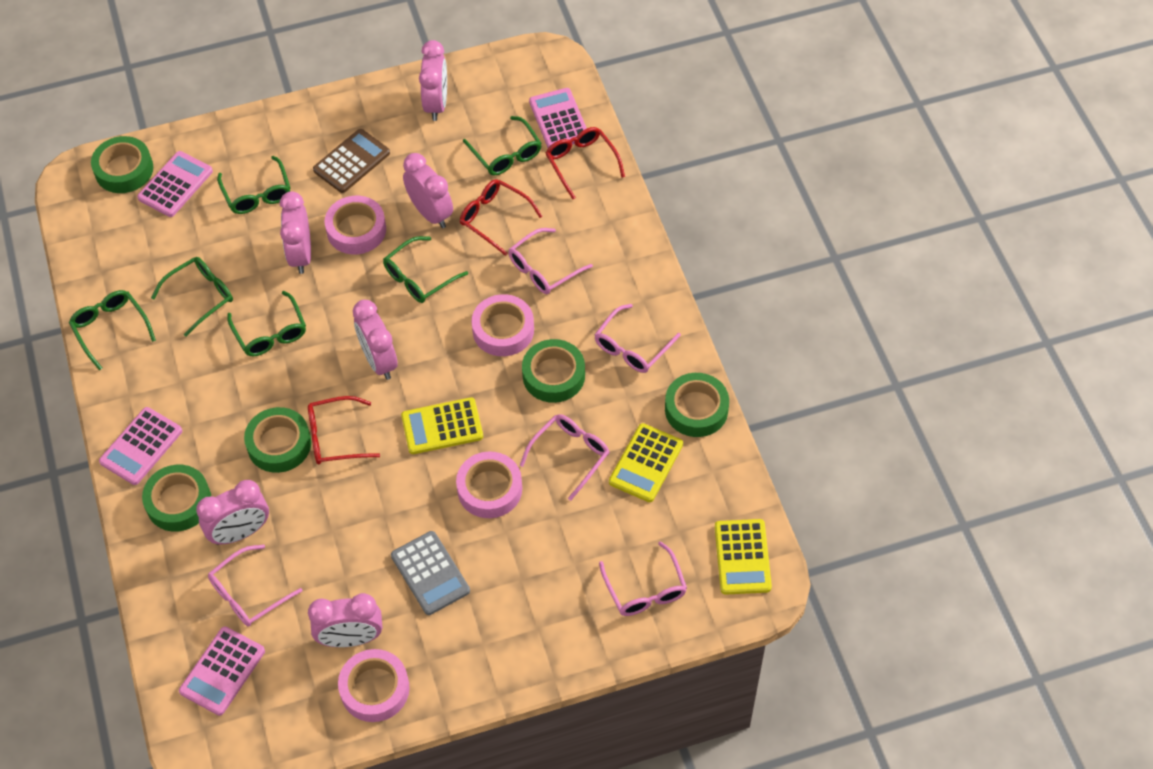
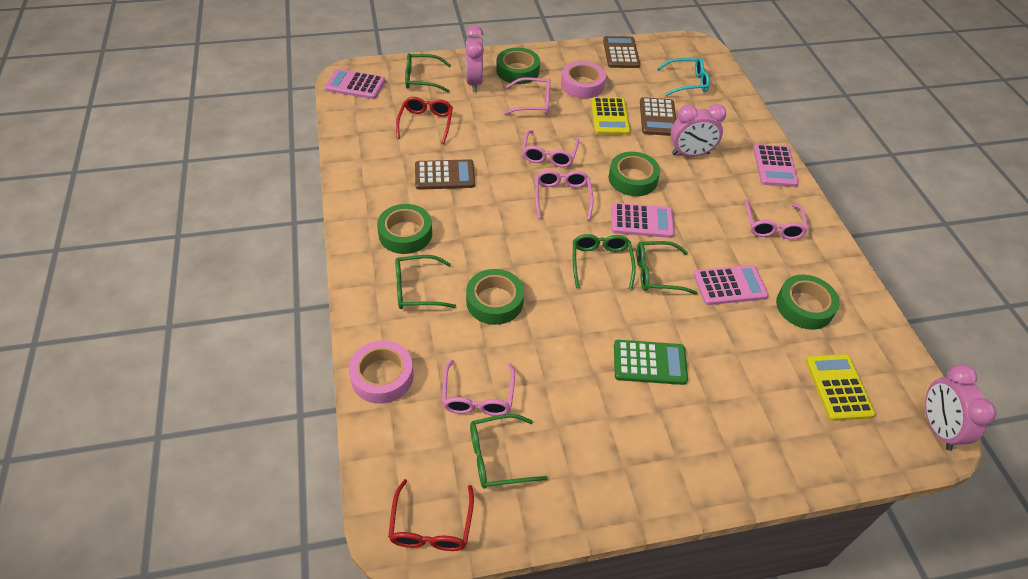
brown calculator: 1 -> 3
green calculator: 0 -> 1
green glasses: 6 -> 5
grey calculator: 1 -> 0
pink clock: 6 -> 3
pink tape: 4 -> 2
red glasses: 3 -> 2
turquoise glasses: 0 -> 1
yellow calculator: 3 -> 2

